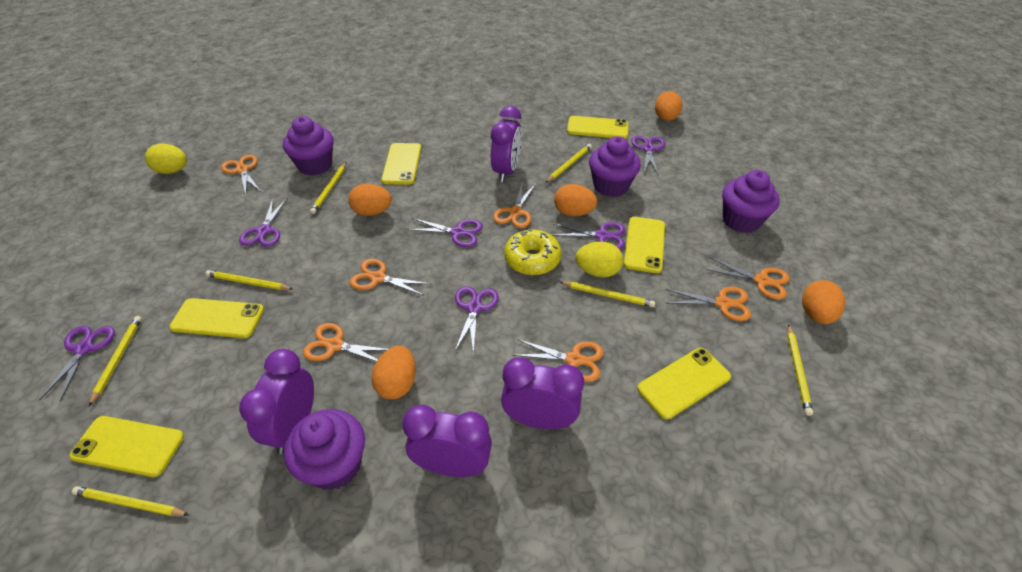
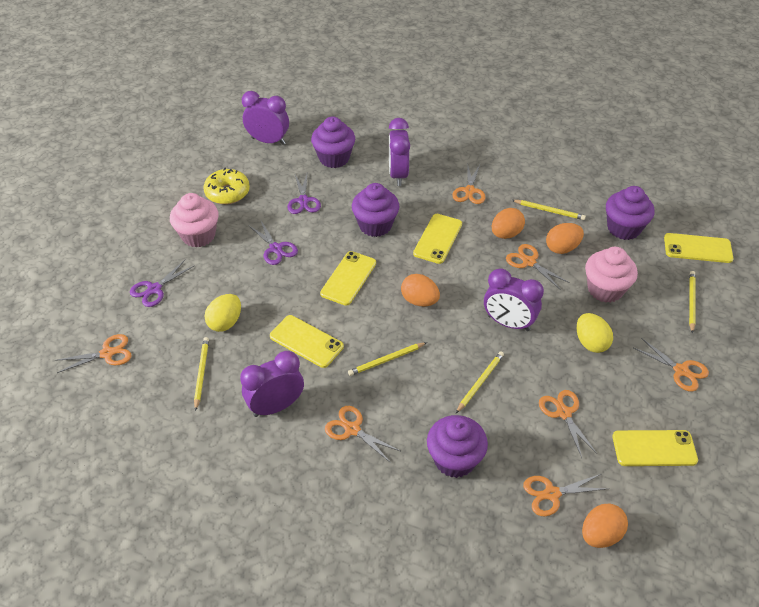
orange egg: 5 -> 4
pink cupcake: 0 -> 2
purple scissors: 6 -> 3
yellow pencil: 7 -> 5
yellow phone: 6 -> 5

